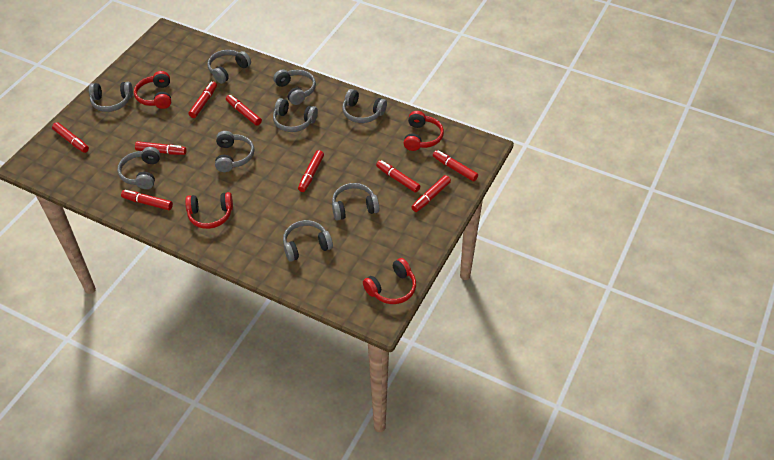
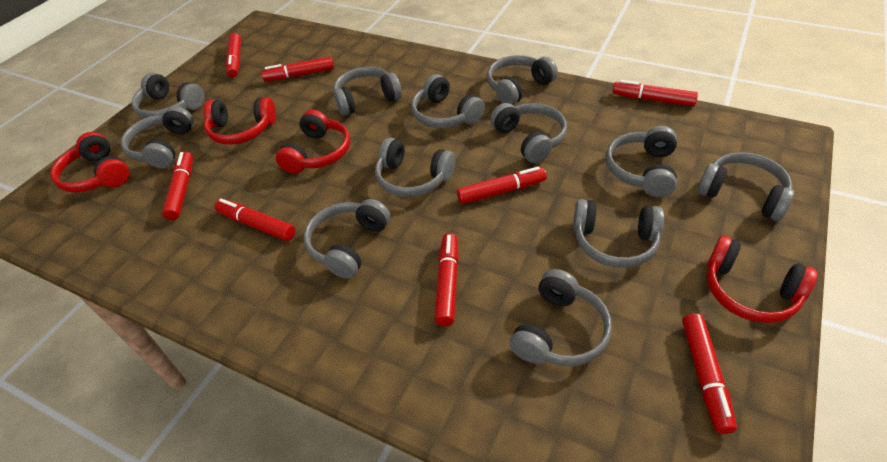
grey headphones: 9 -> 12
red marker: 9 -> 8

